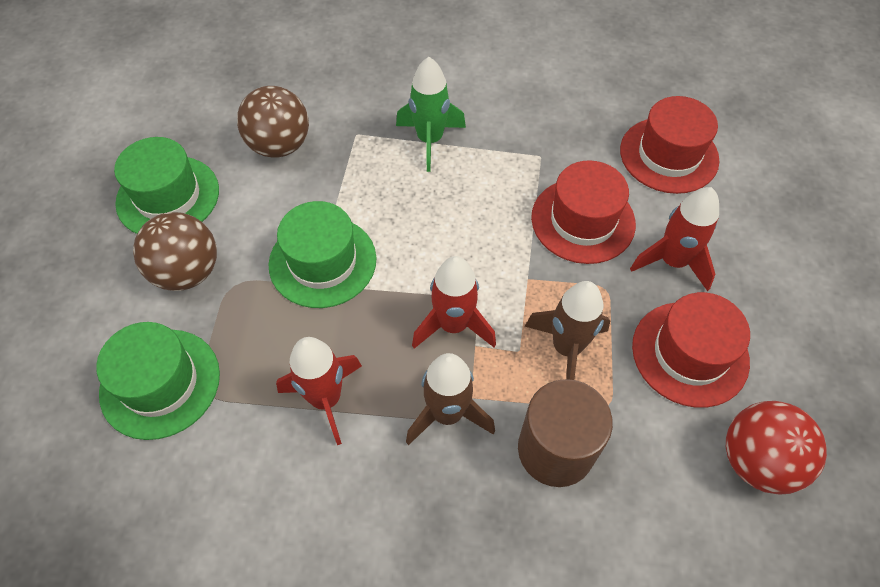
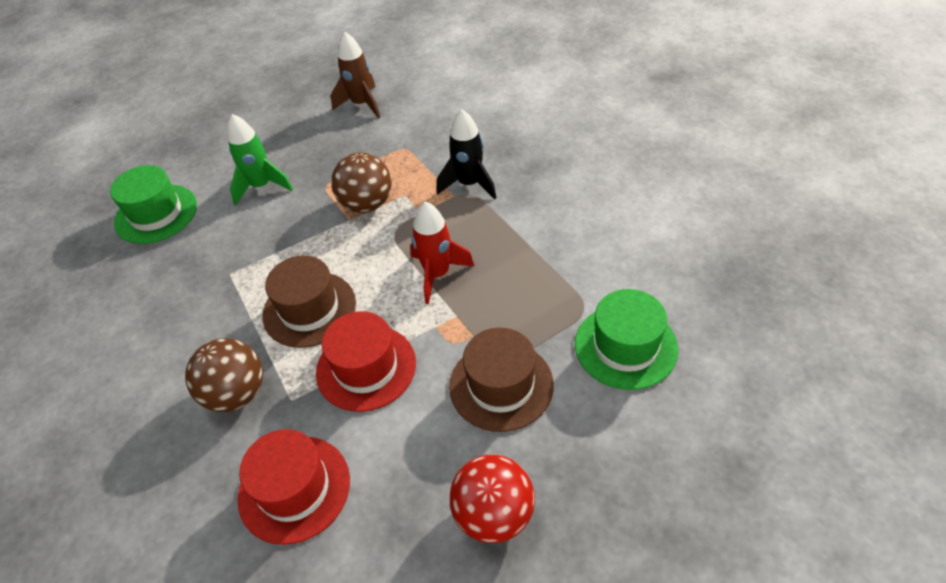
black rocket: 0 -> 1
brown cylinder: 1 -> 0
brown hat: 0 -> 2
brown rocket: 2 -> 1
green hat: 3 -> 2
red hat: 3 -> 2
red rocket: 3 -> 1

